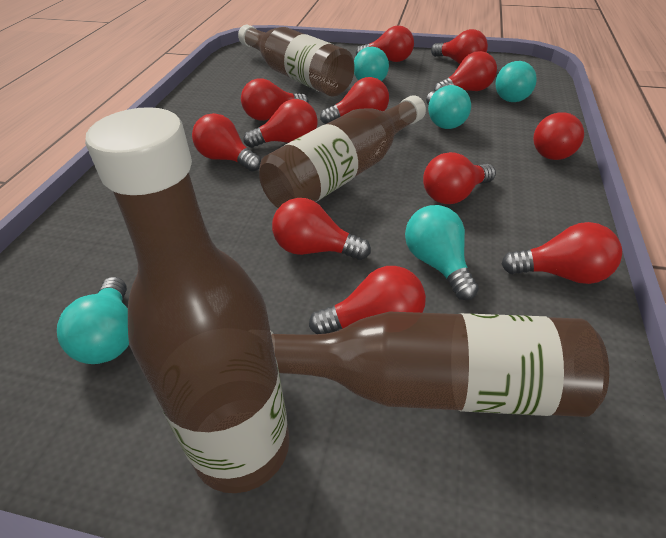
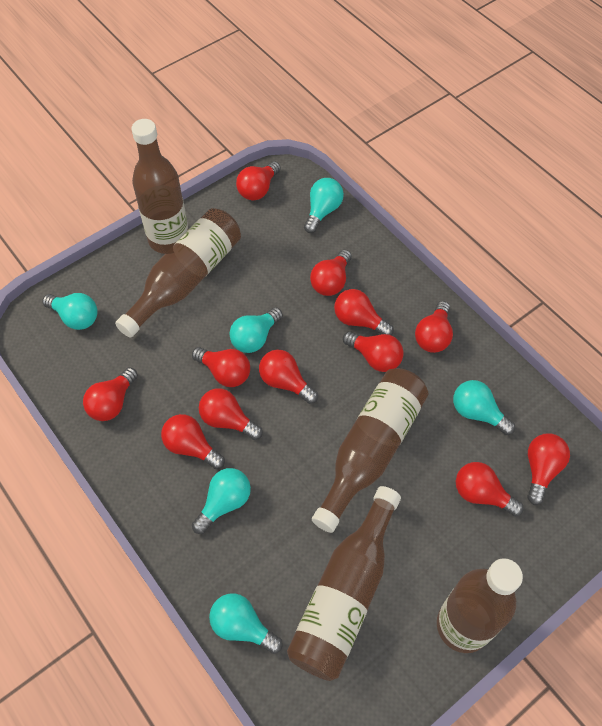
brown bottle: 4 -> 5
turquoise light bulb: 5 -> 6

